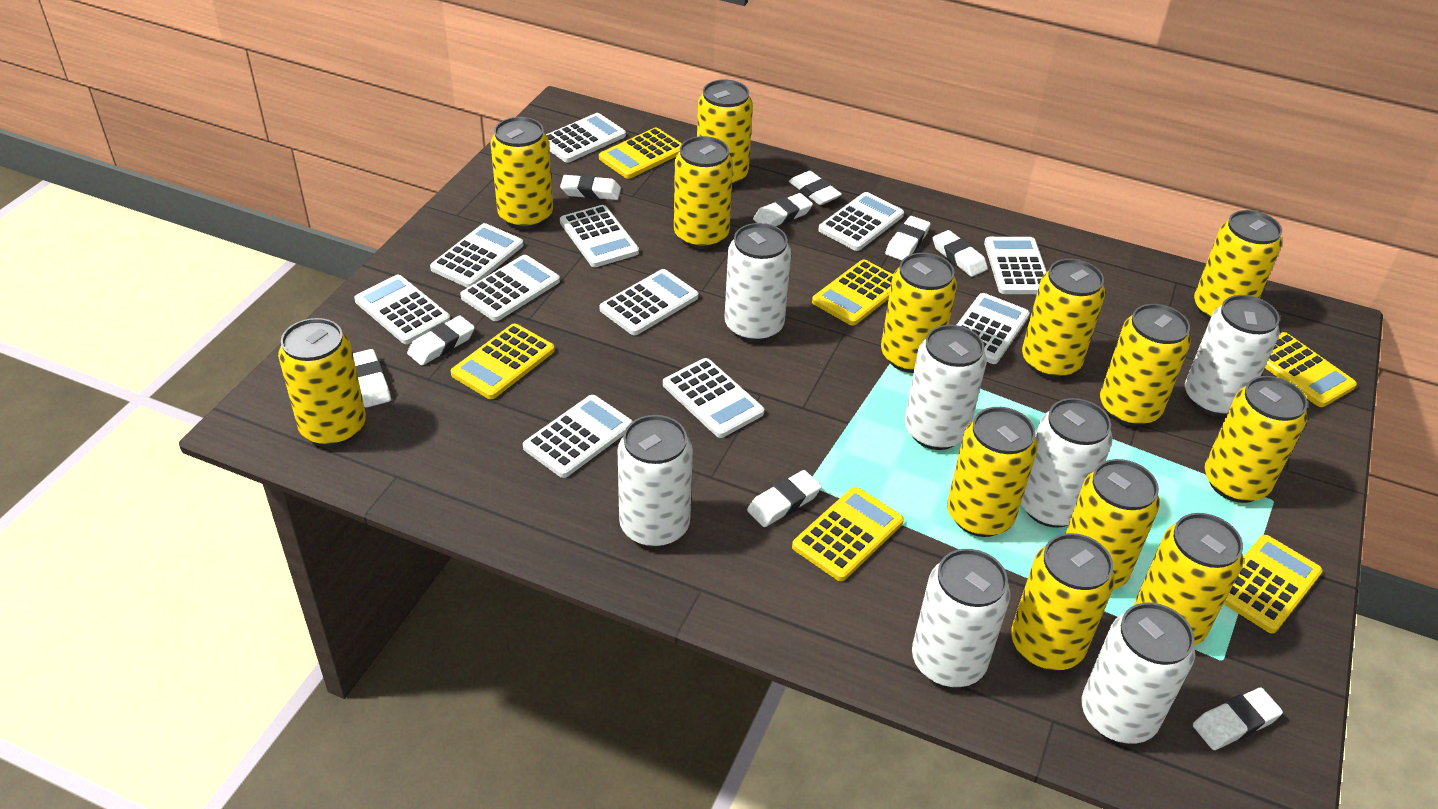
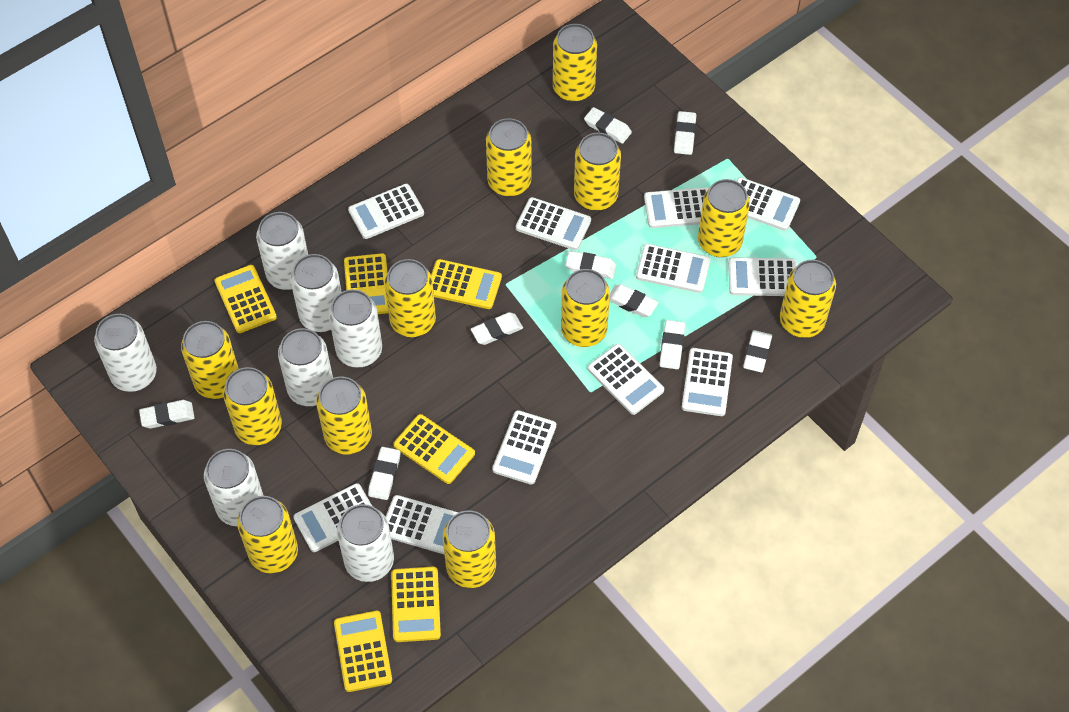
yellow can: 13 -> 12

